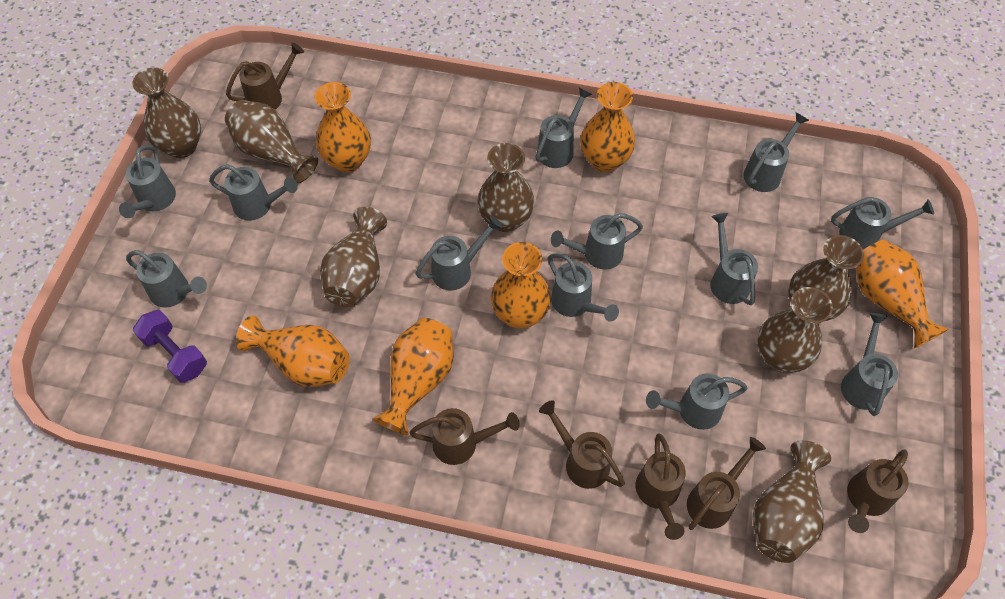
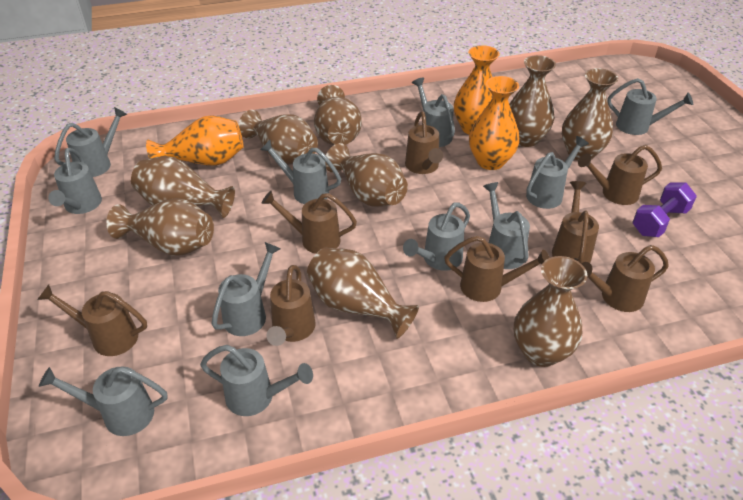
brown vase: 7 -> 9
brown watering can: 6 -> 8
grey watering can: 12 -> 11
orange vase: 6 -> 3

